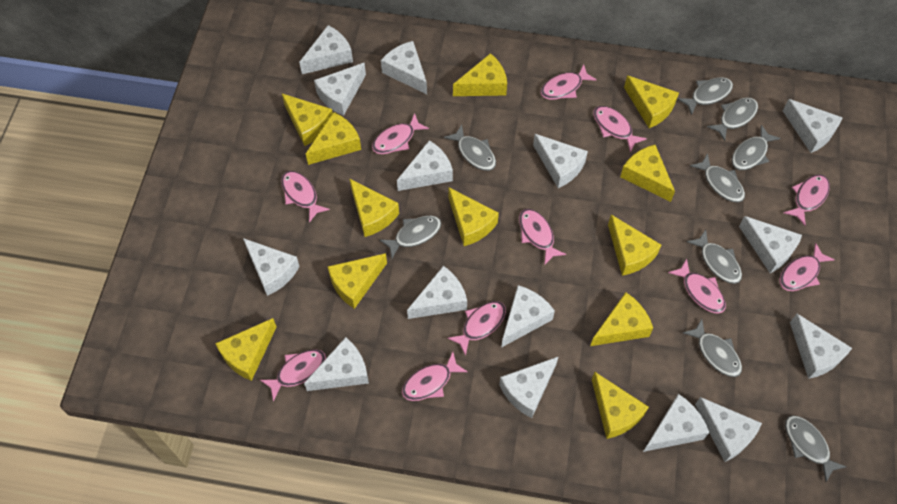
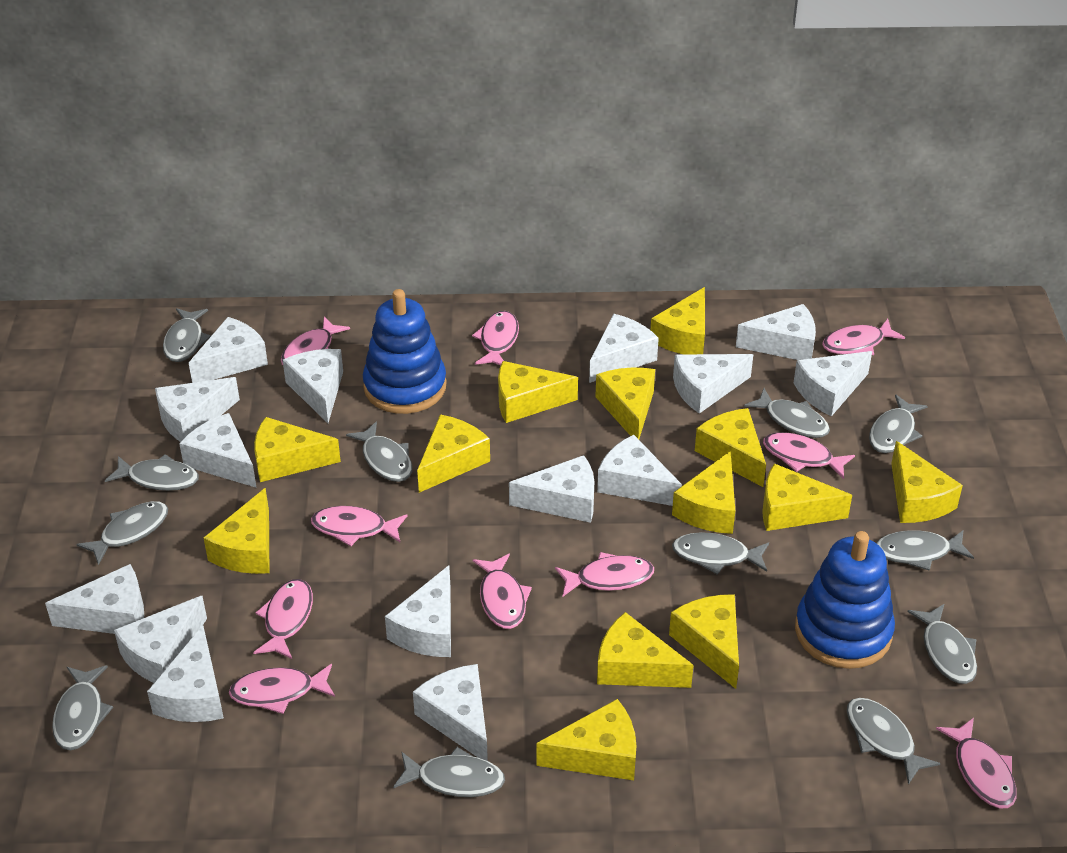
blue stacking toy: 0 -> 2
grey fish: 9 -> 12
pink fish: 11 -> 10
yellow cheese: 12 -> 13

